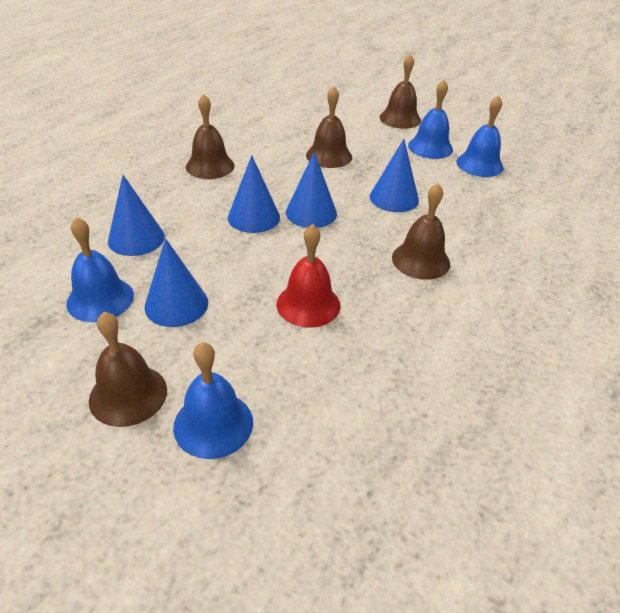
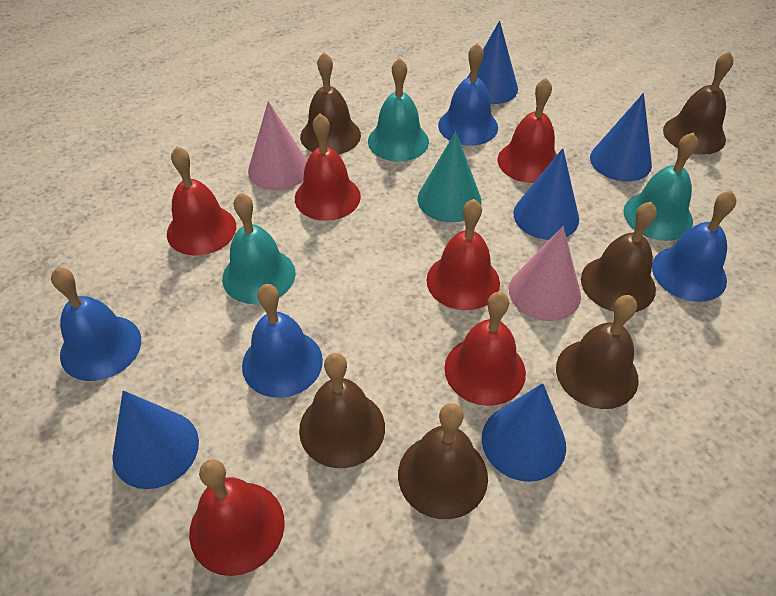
brown bell: 5 -> 6
pink cone: 0 -> 2
red bell: 1 -> 6
turquoise bell: 0 -> 3
turquoise cone: 0 -> 1

